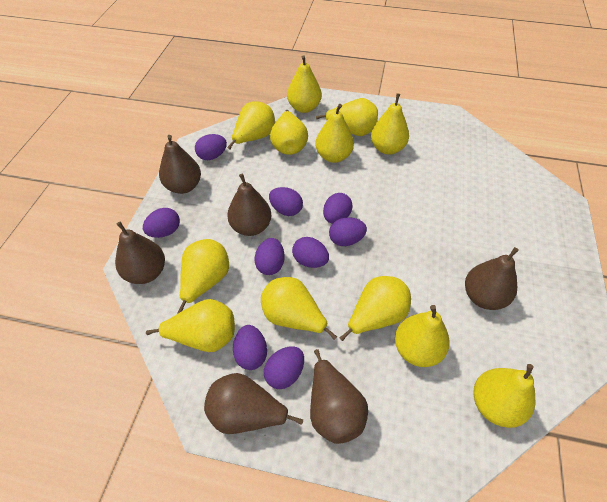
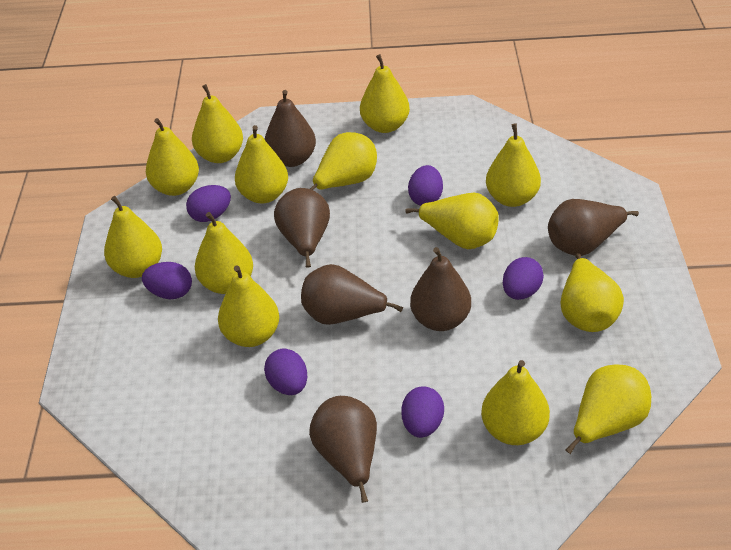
purple egg: 9 -> 6
yellow pear: 12 -> 13

